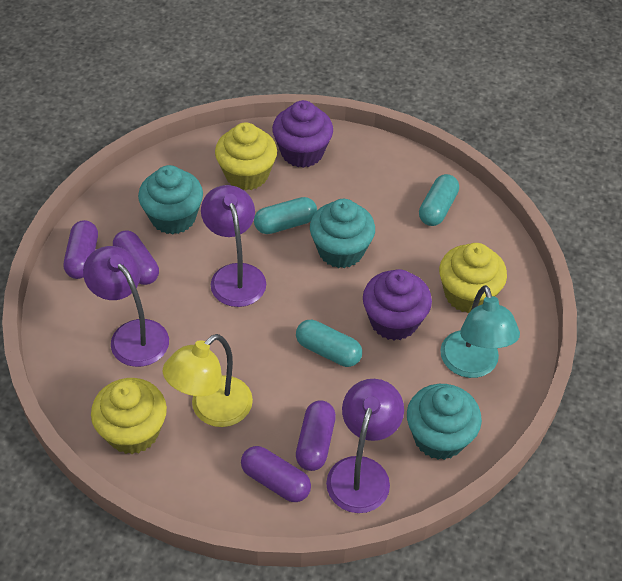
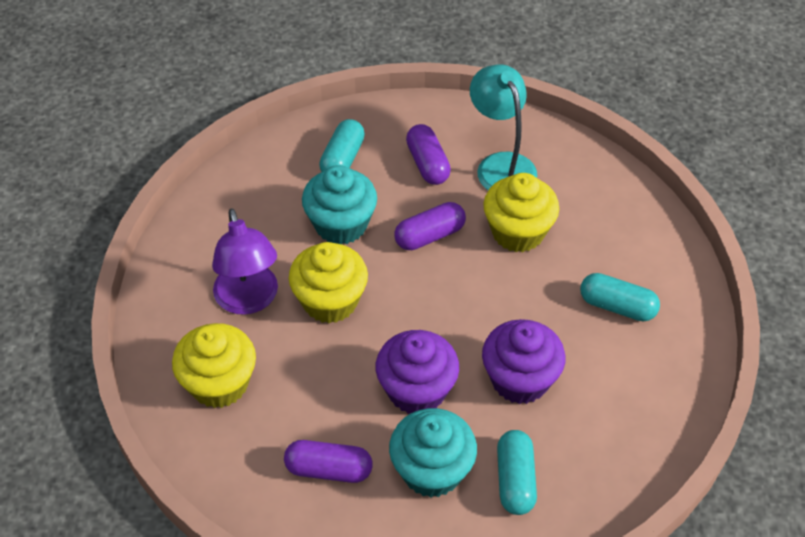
purple capsule: 4 -> 3
purple lamp: 3 -> 1
turquoise cupcake: 3 -> 2
yellow lamp: 1 -> 0

